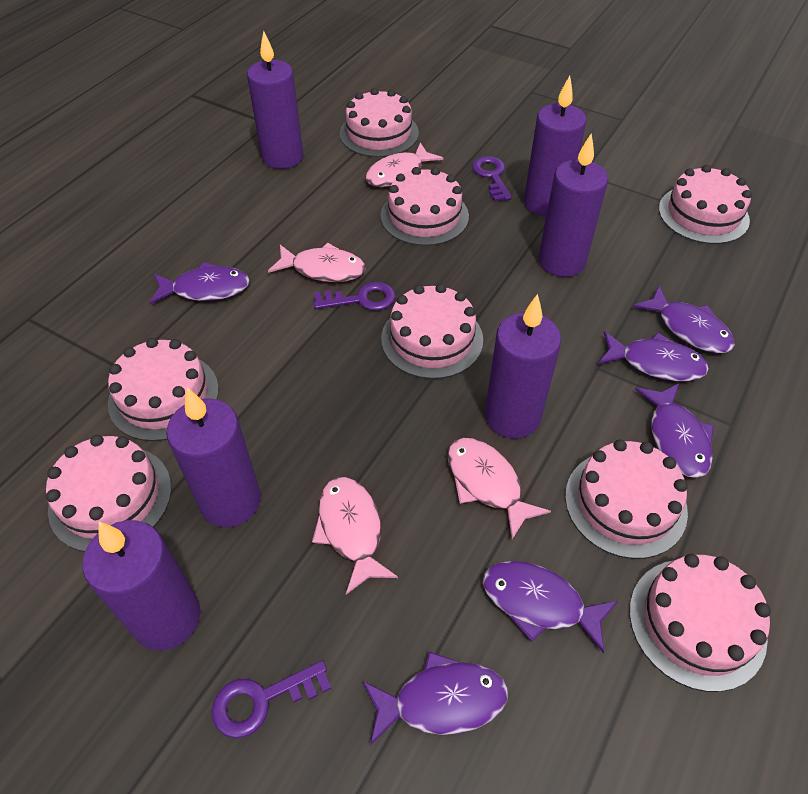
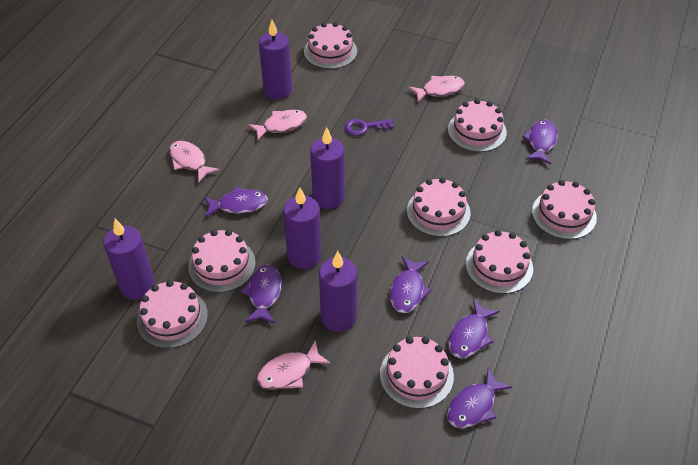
purple candle: 6 -> 5
purple key: 3 -> 1

